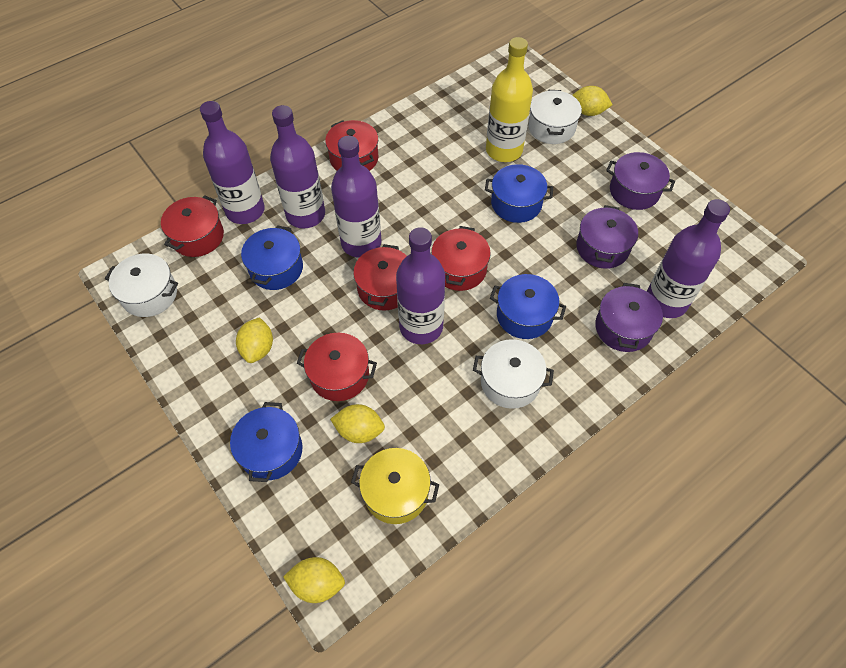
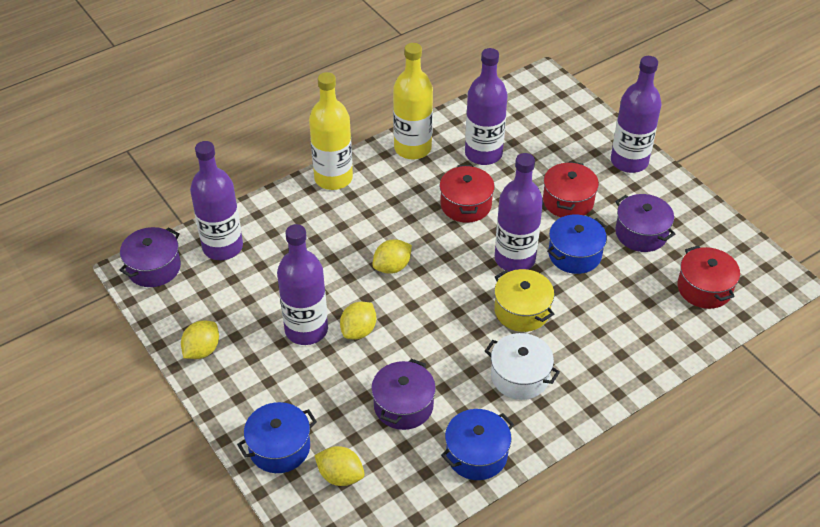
blue pot: 4 -> 3
red pot: 5 -> 3
white pot: 3 -> 1
yellow bottle: 1 -> 2

